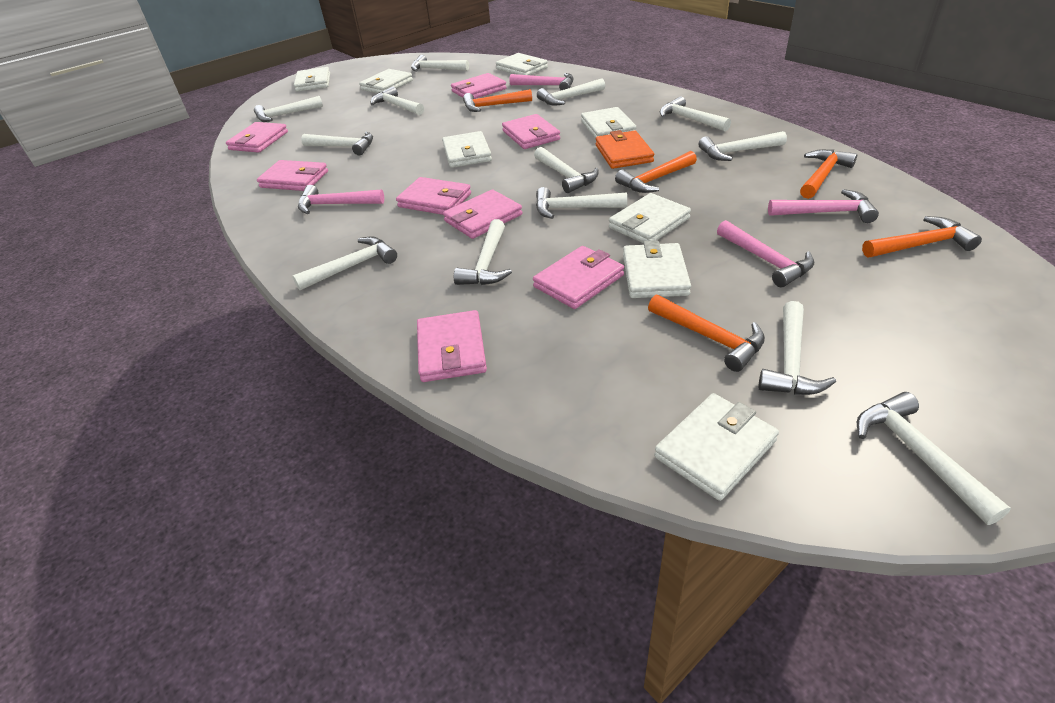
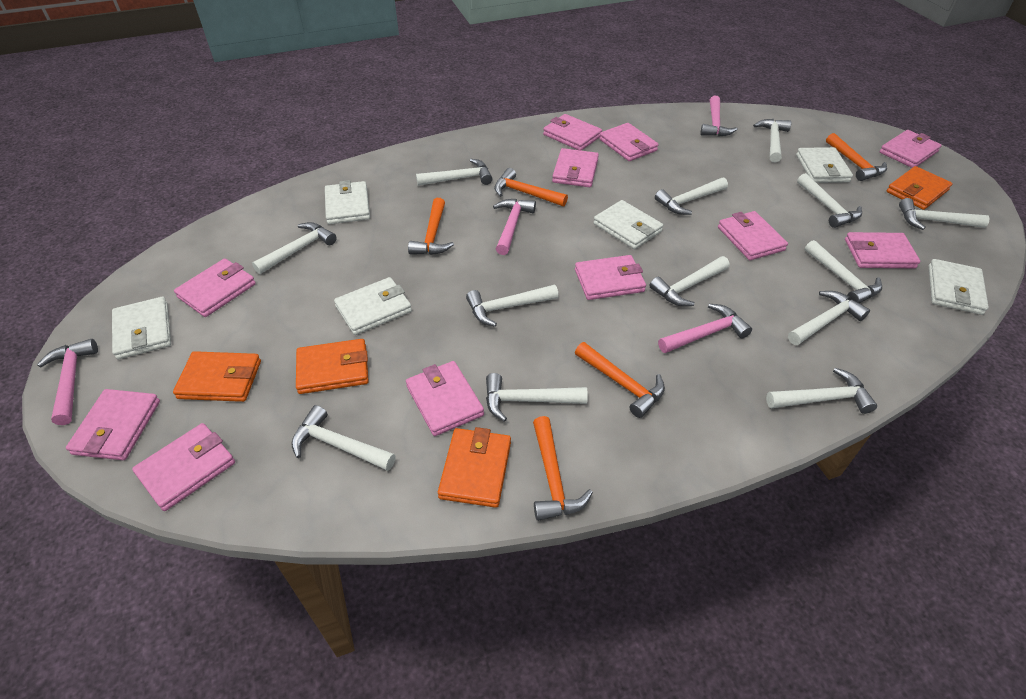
orange wallet: 1 -> 4
pink wallet: 8 -> 11
white wallet: 8 -> 6

